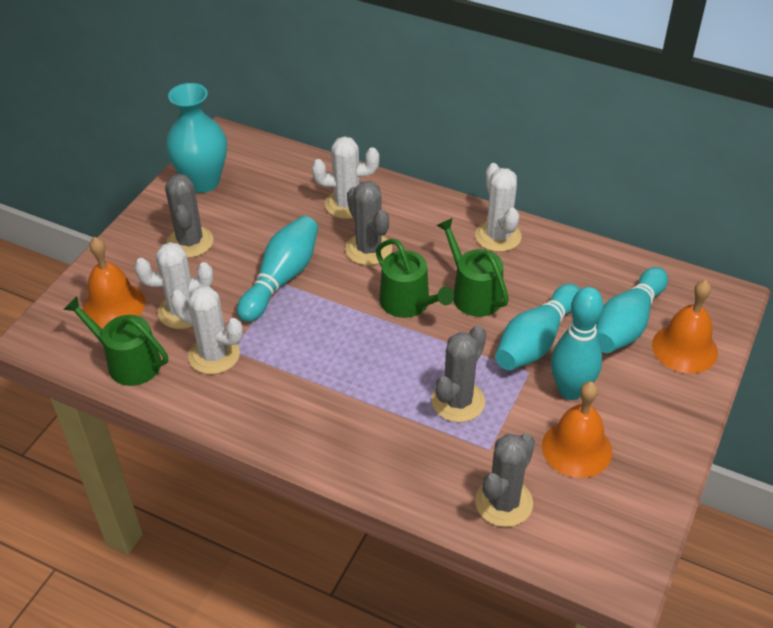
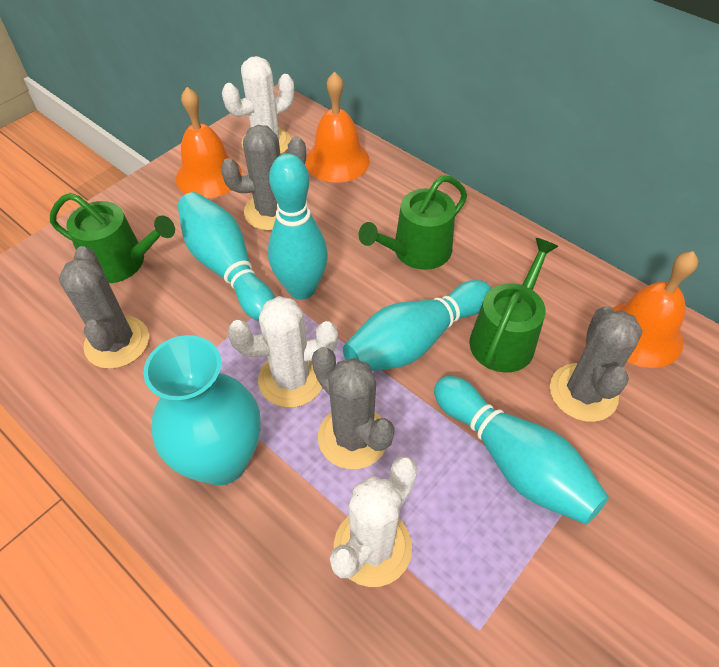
white cactus: 4 -> 3

